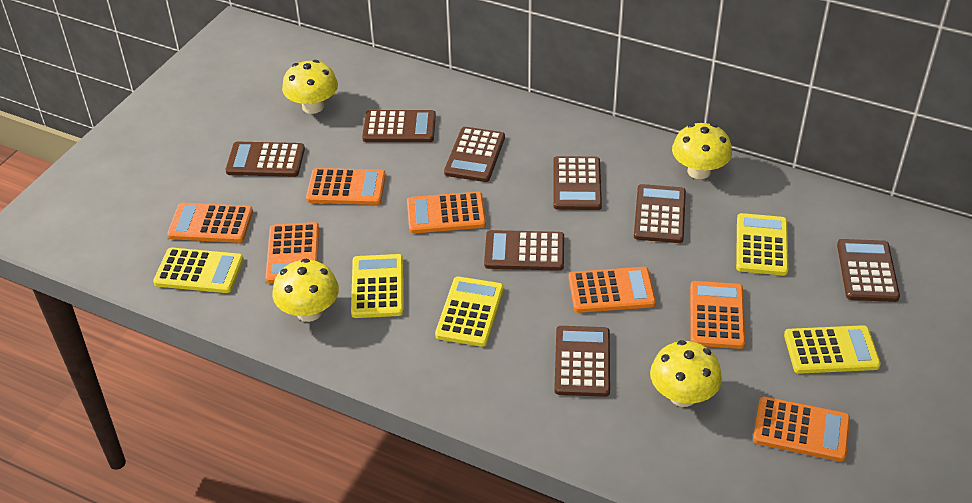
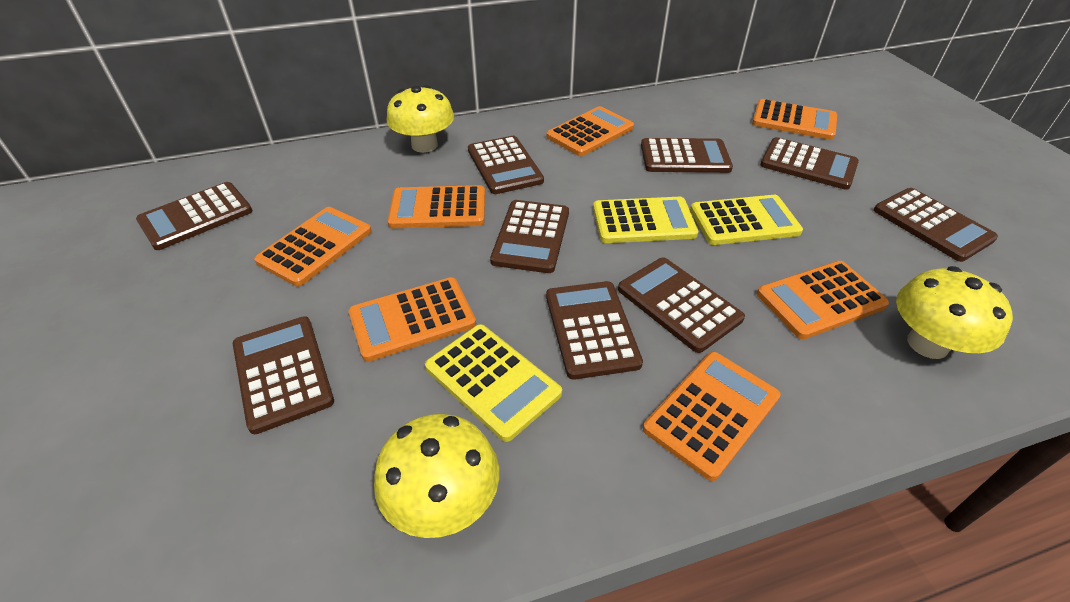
brown calculator: 8 -> 9
yellow calculator: 5 -> 3
yellow mushroom: 4 -> 3

